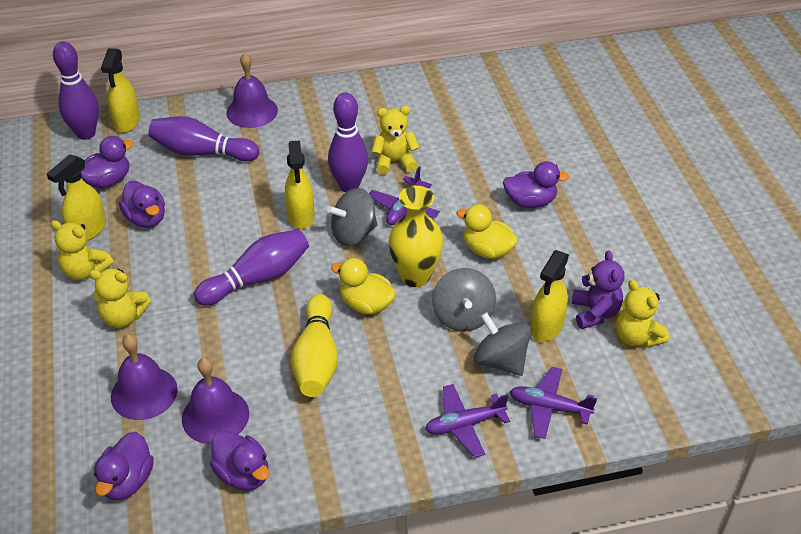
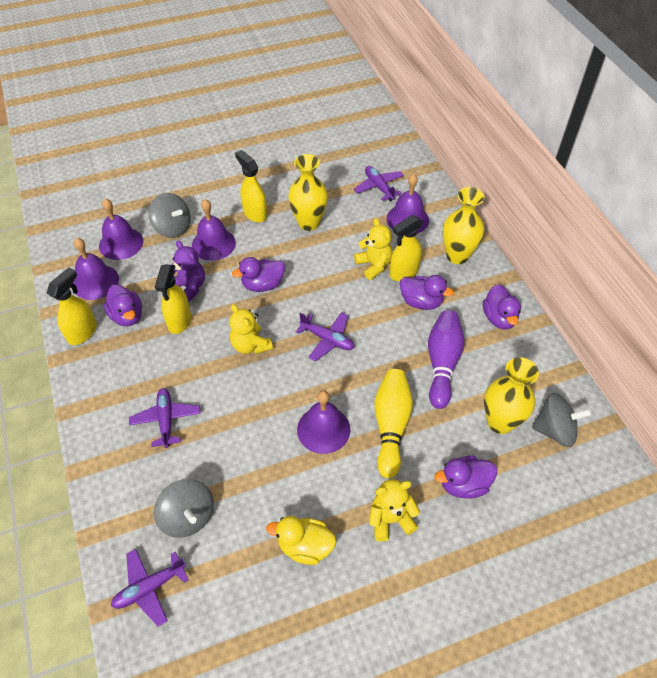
purple bell: 3 -> 5
purple bowling pin: 4 -> 1
purple plane: 3 -> 4
yellow duck: 2 -> 1
yellow teddy bear: 4 -> 3
yellow vase: 1 -> 3

